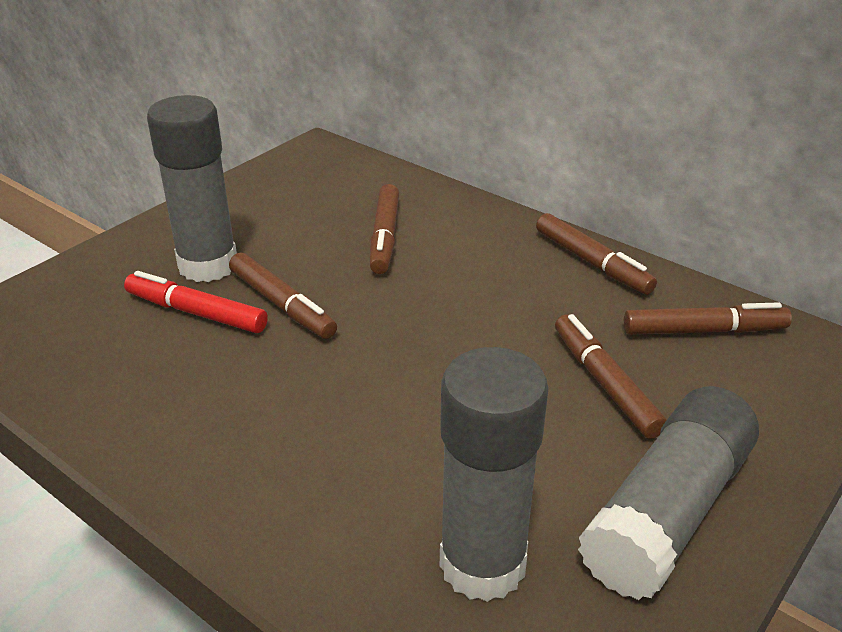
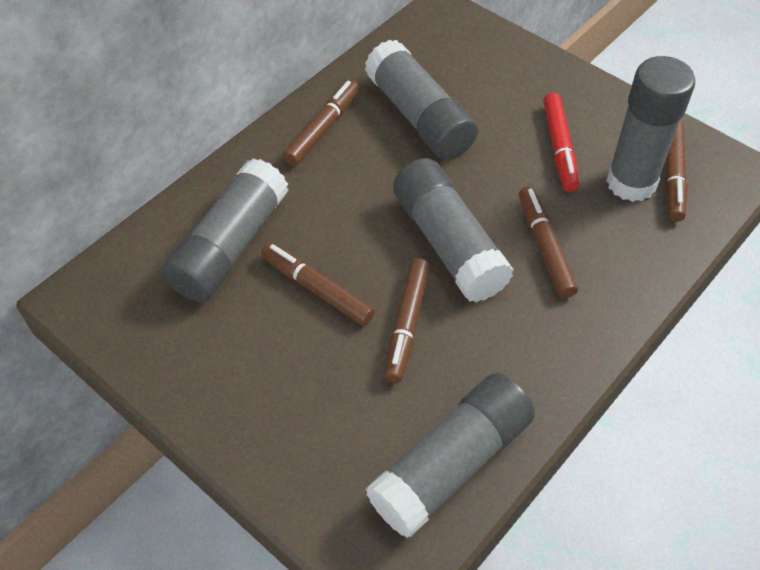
grey glue stick: 3 -> 5

